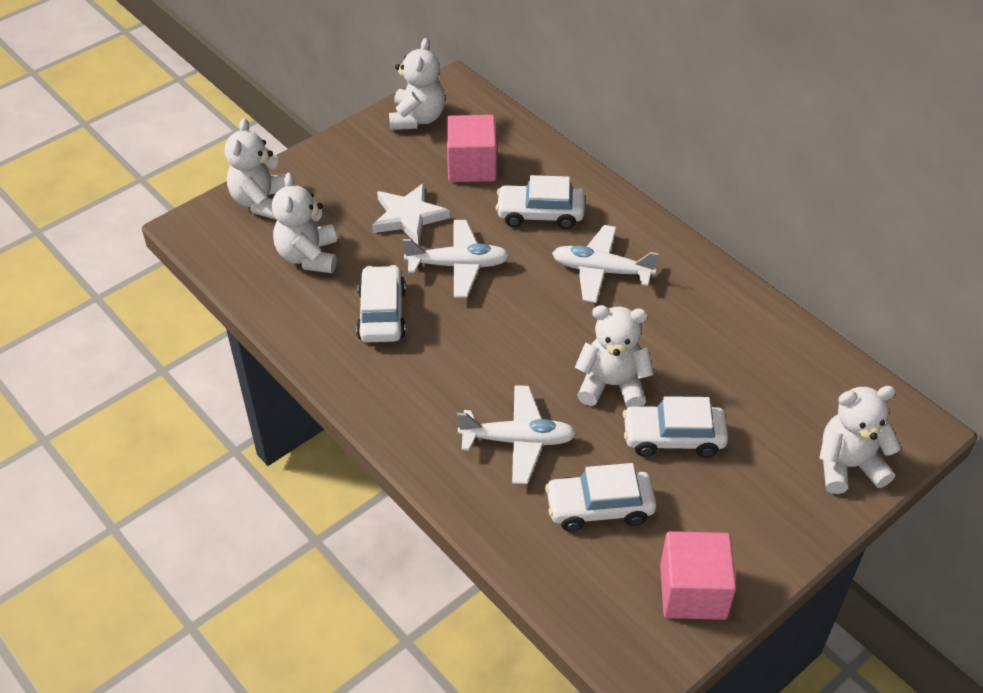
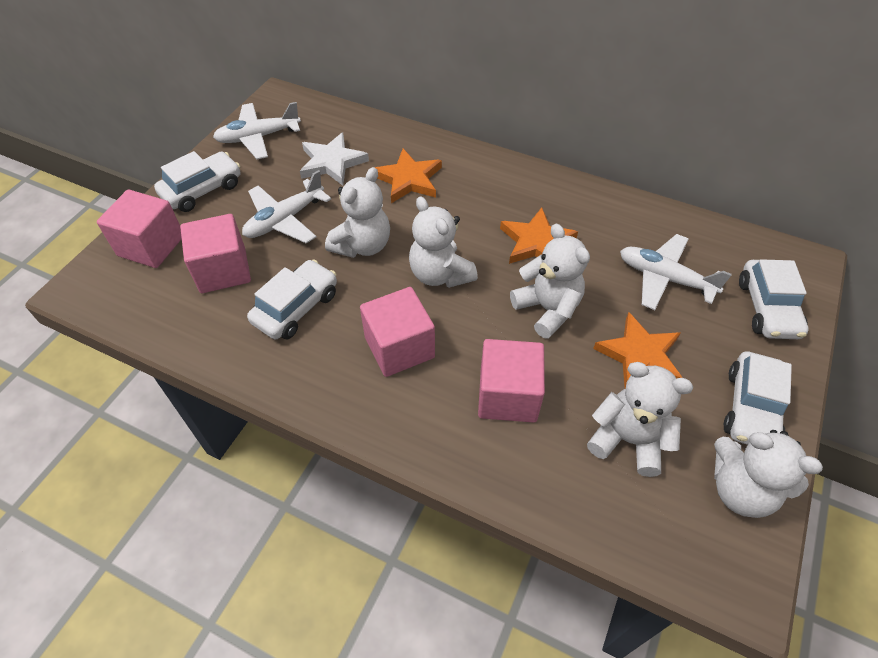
orange star: 0 -> 3
pink cube: 2 -> 4

